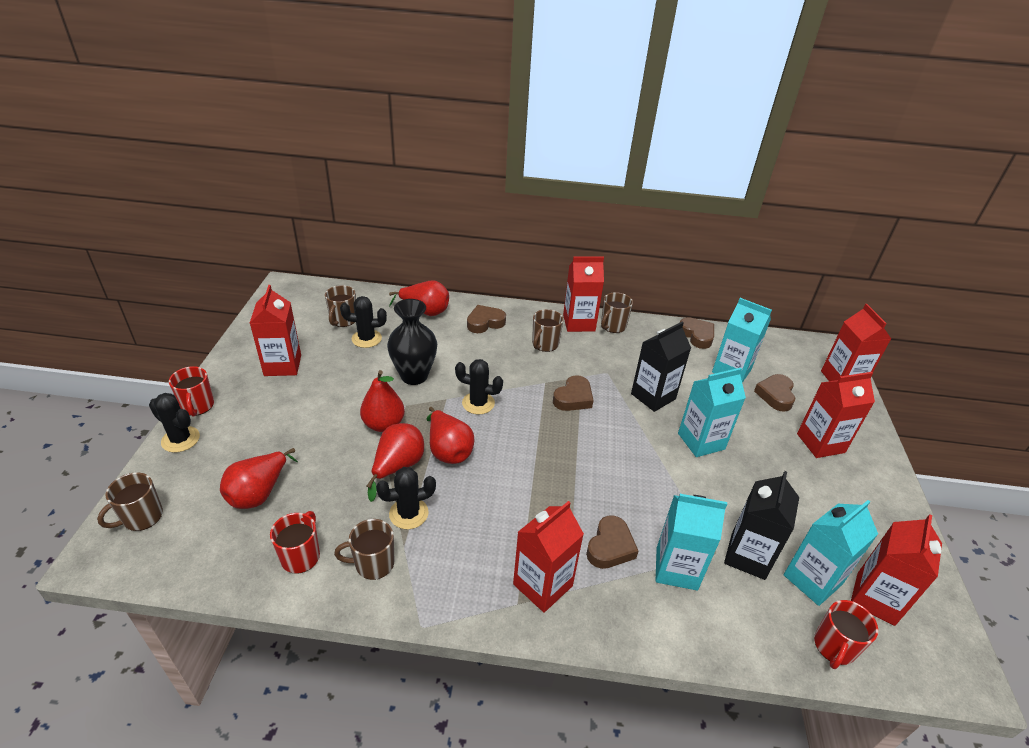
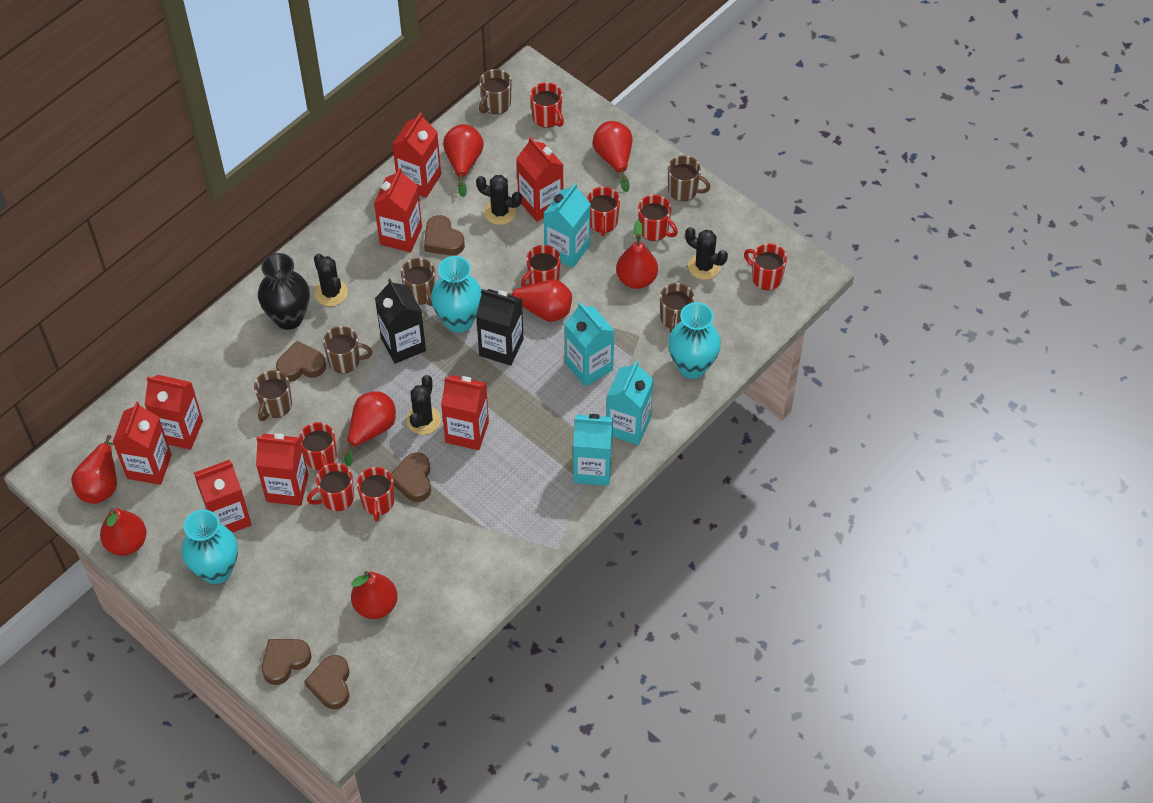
brown mug: 5 -> 6
red carton: 6 -> 8
red mug: 3 -> 8
red pear: 5 -> 8
turquoise vase: 0 -> 3

